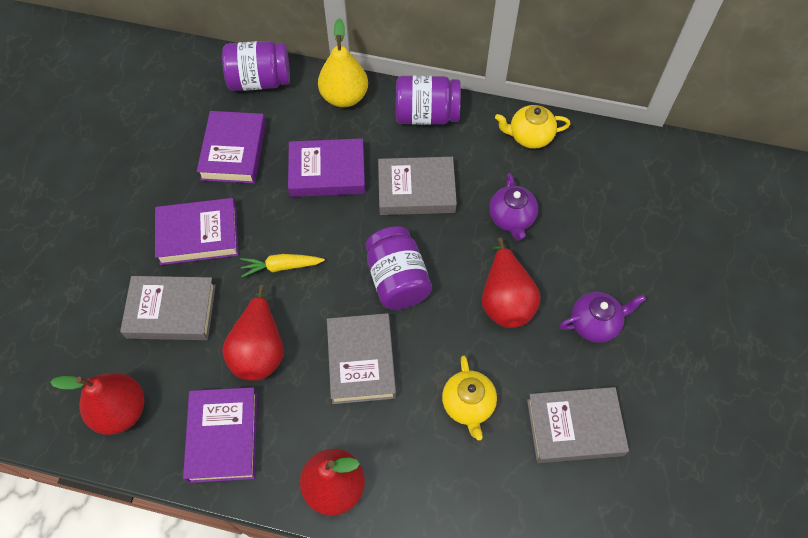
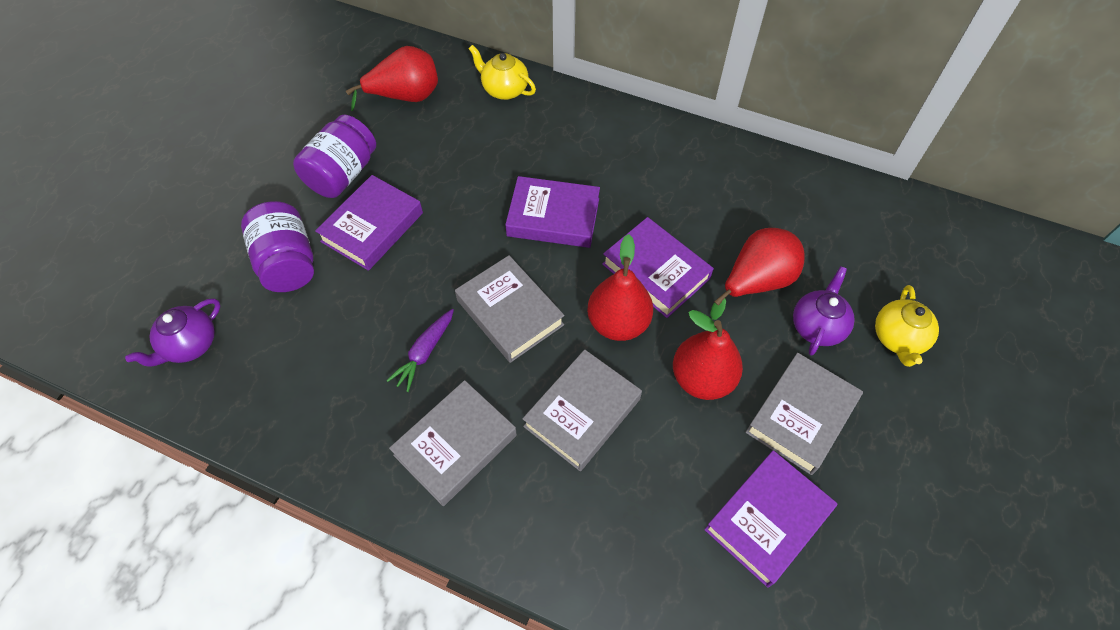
purple carrot: 0 -> 1
purple jar: 3 -> 2
yellow carrot: 1 -> 0
yellow pear: 1 -> 0

